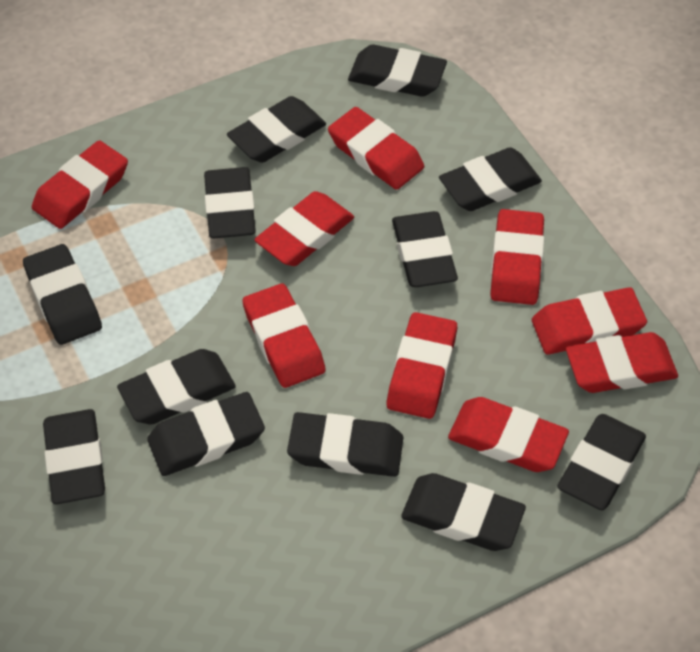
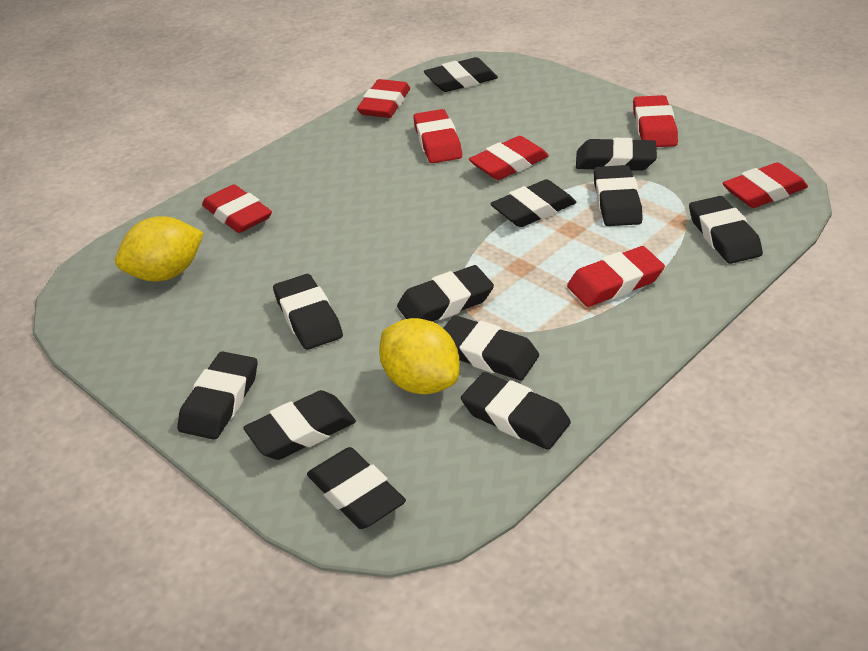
red eraser: 9 -> 7
yellow lemon: 0 -> 2

